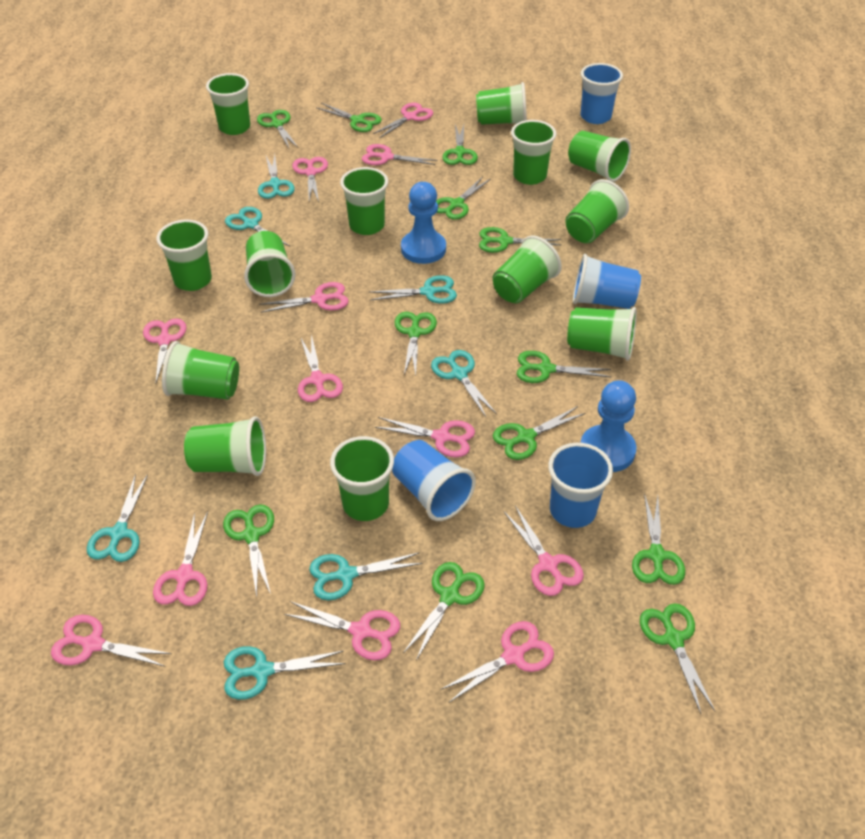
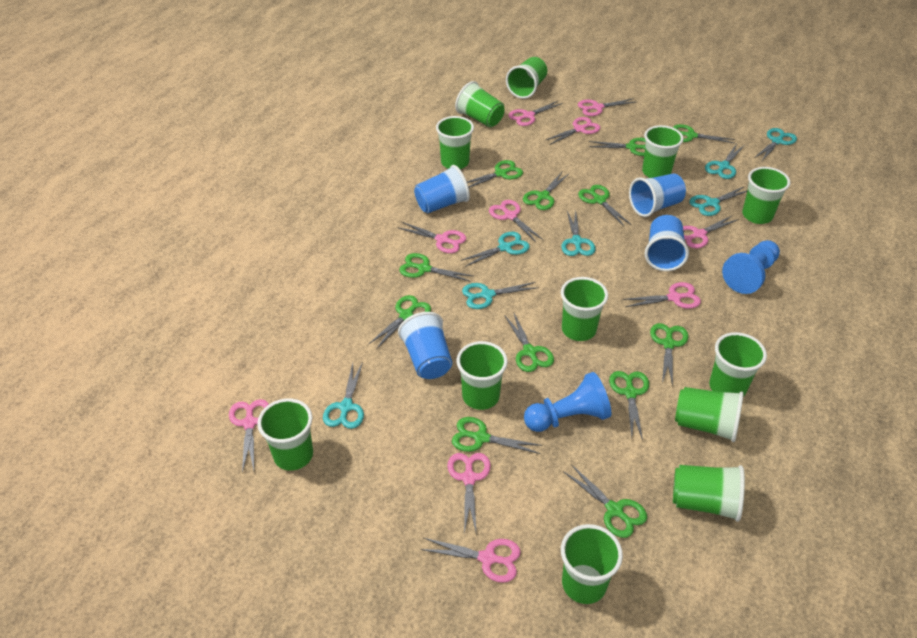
green cup: 13 -> 12
pink scissors: 12 -> 10

